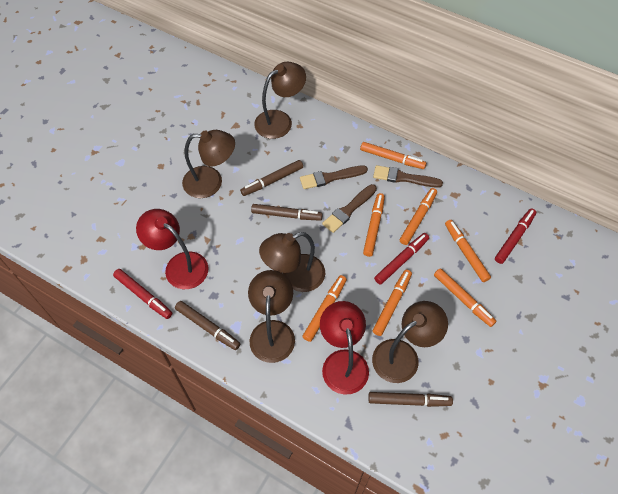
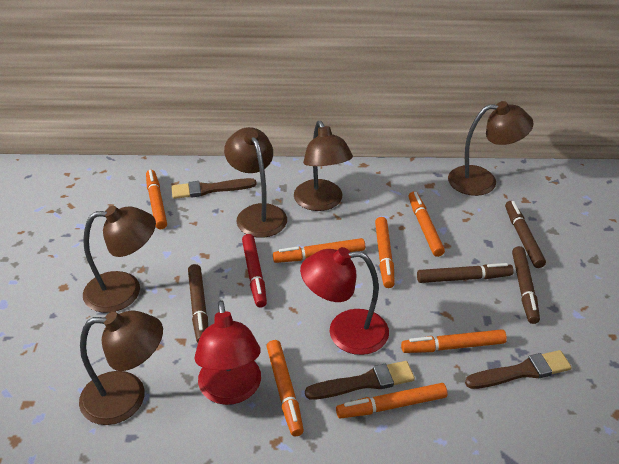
red marker: 3 -> 1

